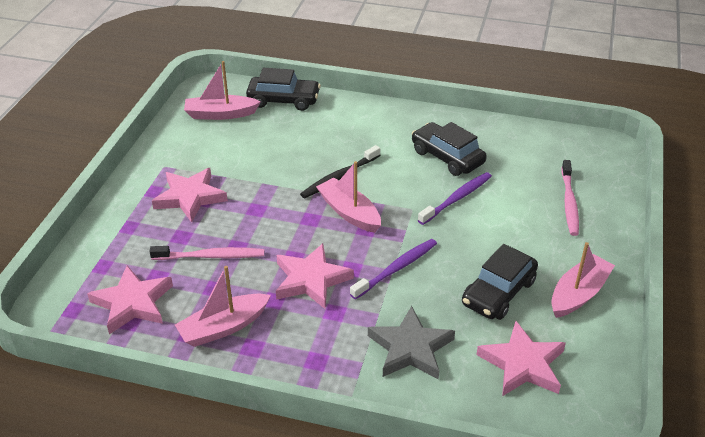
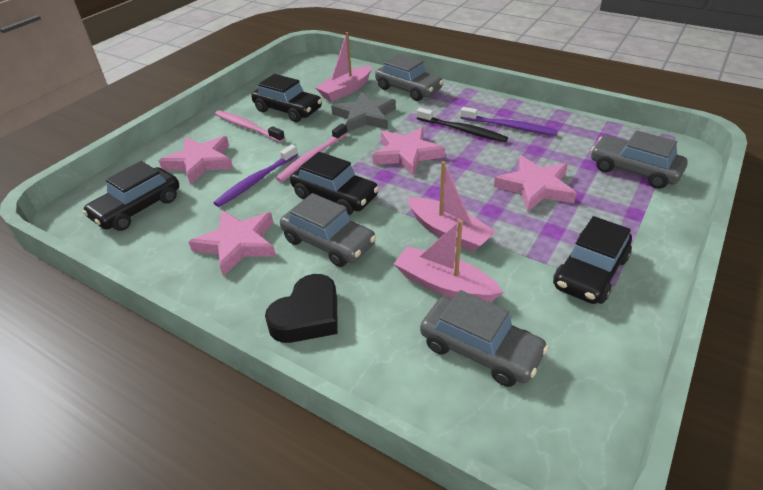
black car: 3 -> 4
black heart: 0 -> 1
grey car: 0 -> 4
pink boat: 4 -> 3

